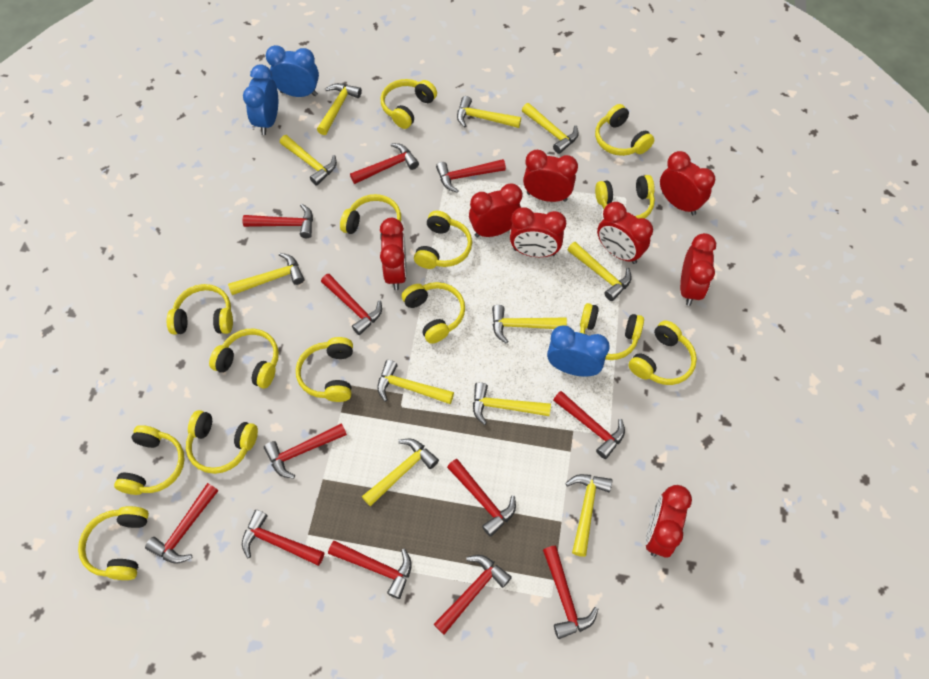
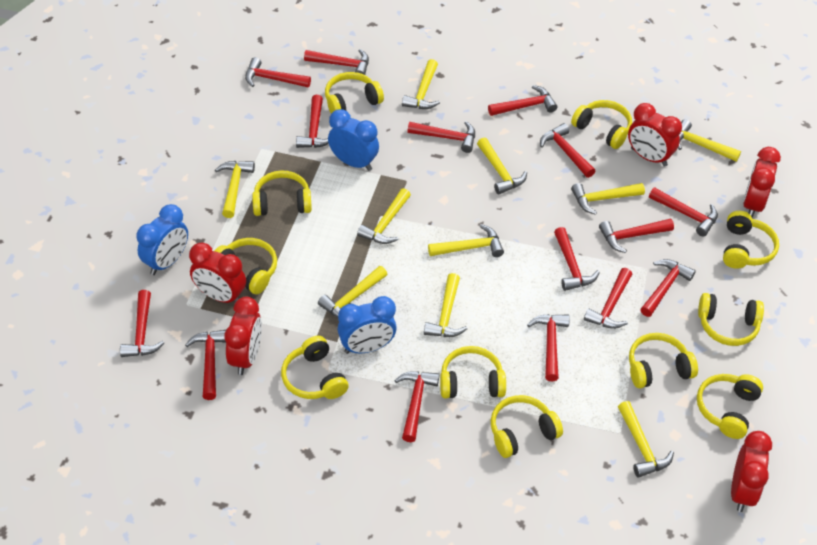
red clock: 8 -> 5
red hammer: 12 -> 15
yellow hammer: 11 -> 10
yellow headphones: 14 -> 11

